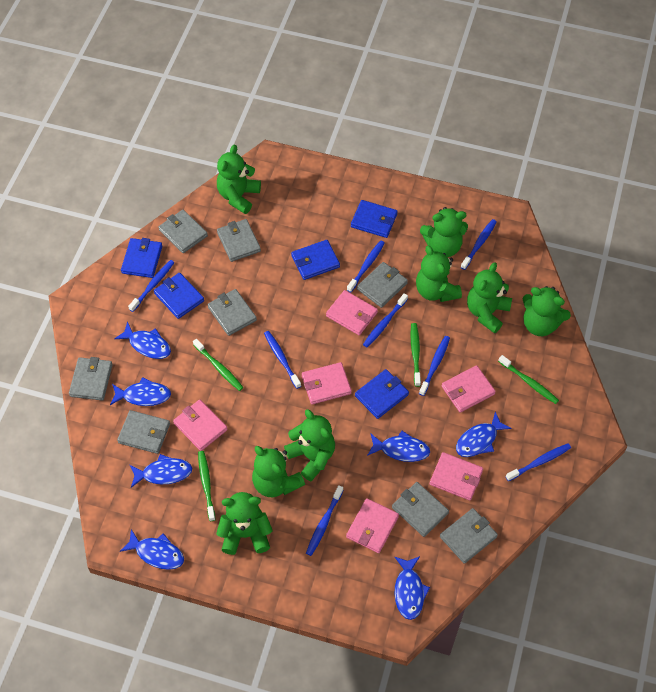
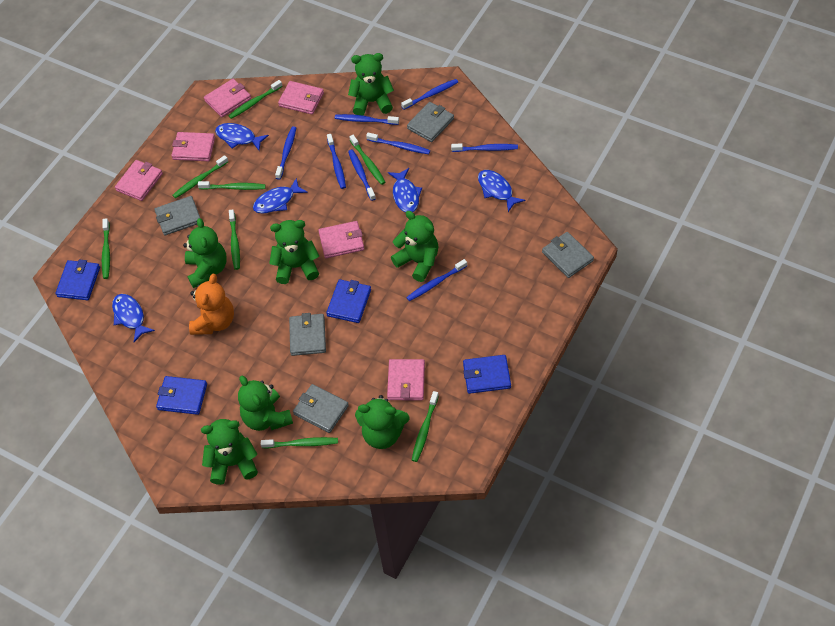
blue fish: 7 -> 5
blue wallet: 5 -> 4
green teddy bear: 8 -> 7
green toothbrush: 4 -> 8
grey wallet: 8 -> 5
orange teddy bear: 0 -> 1

